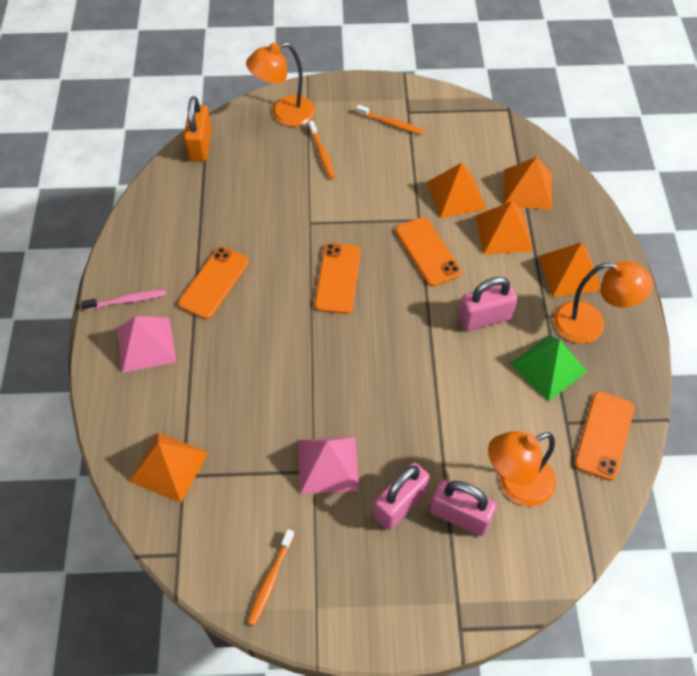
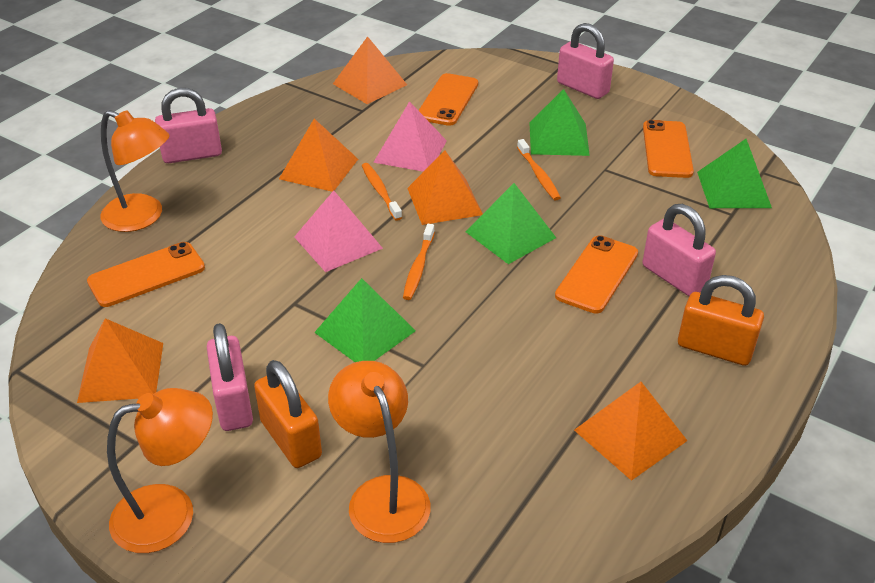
green pyramid: 1 -> 4
orange padlock: 1 -> 2
pink padlock: 3 -> 4
pink toothbrush: 1 -> 0

